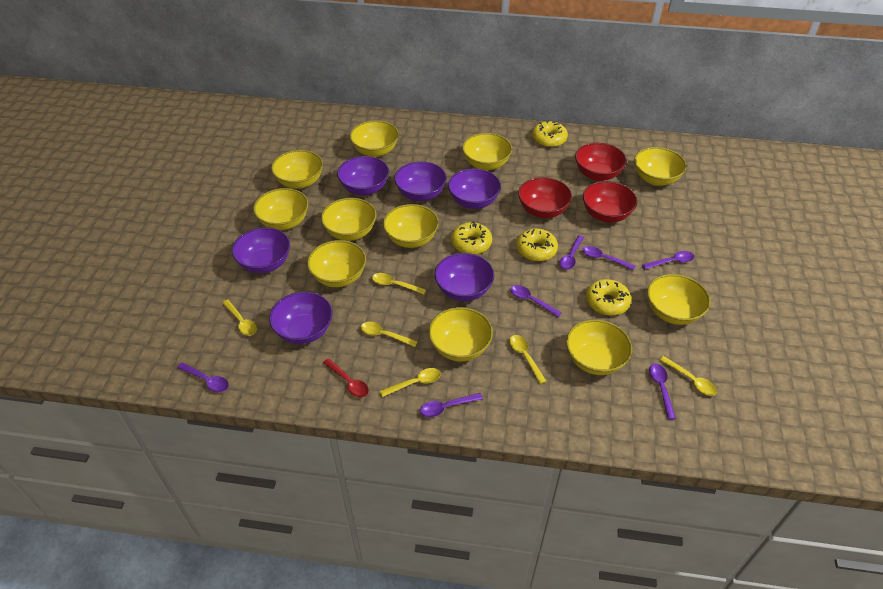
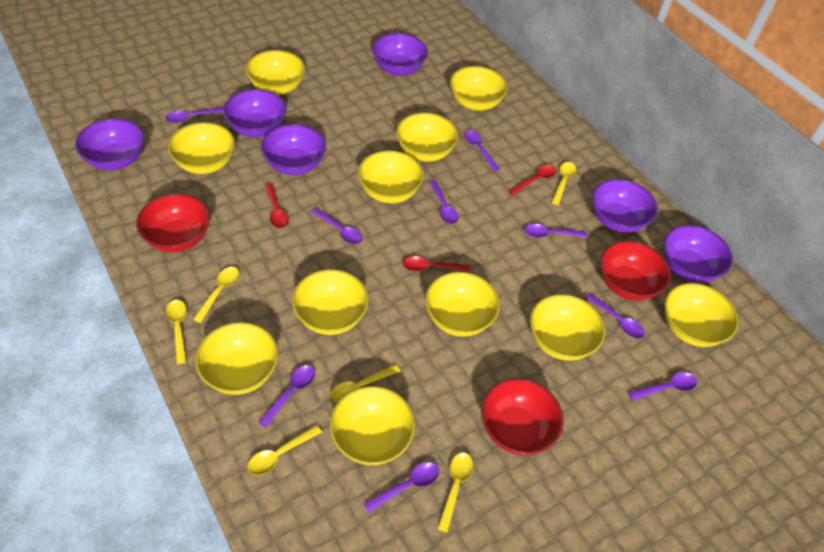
purple spoon: 7 -> 9
red spoon: 1 -> 3
yellow donut: 4 -> 0

